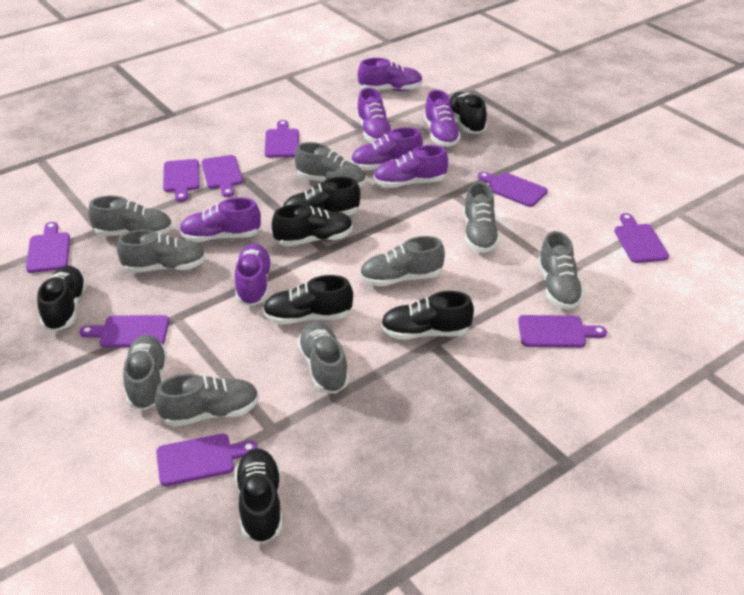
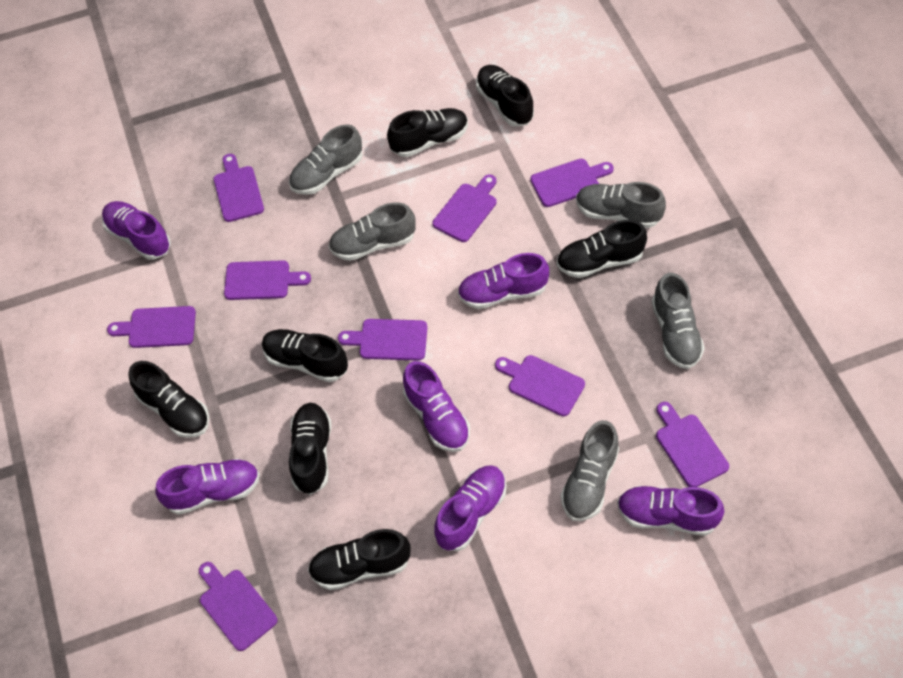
grey shoe: 9 -> 5
purple shoe: 7 -> 6

